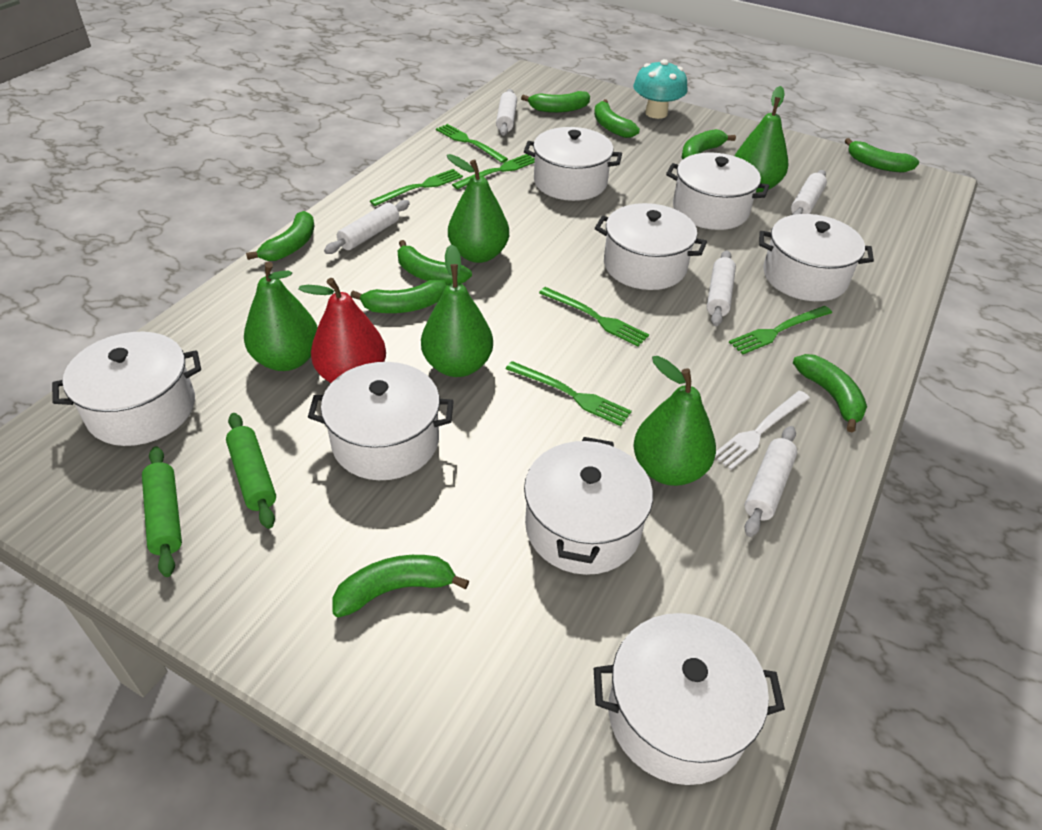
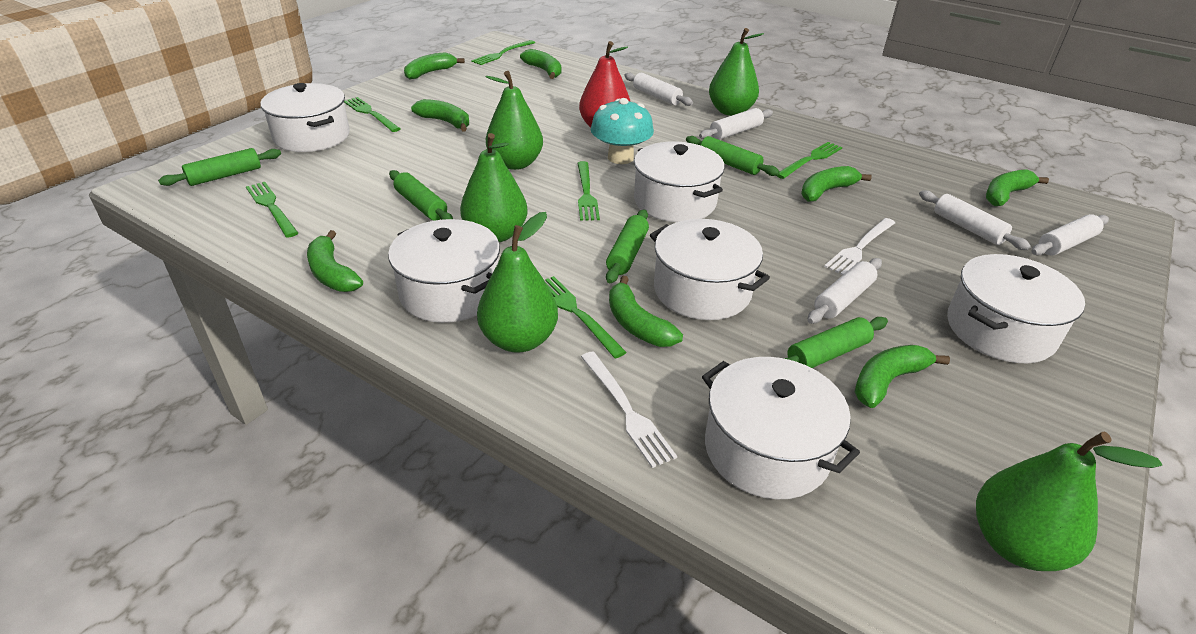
green banana: 9 -> 8
green rolling pin: 2 -> 5
white fork: 1 -> 2
white pot: 8 -> 6

